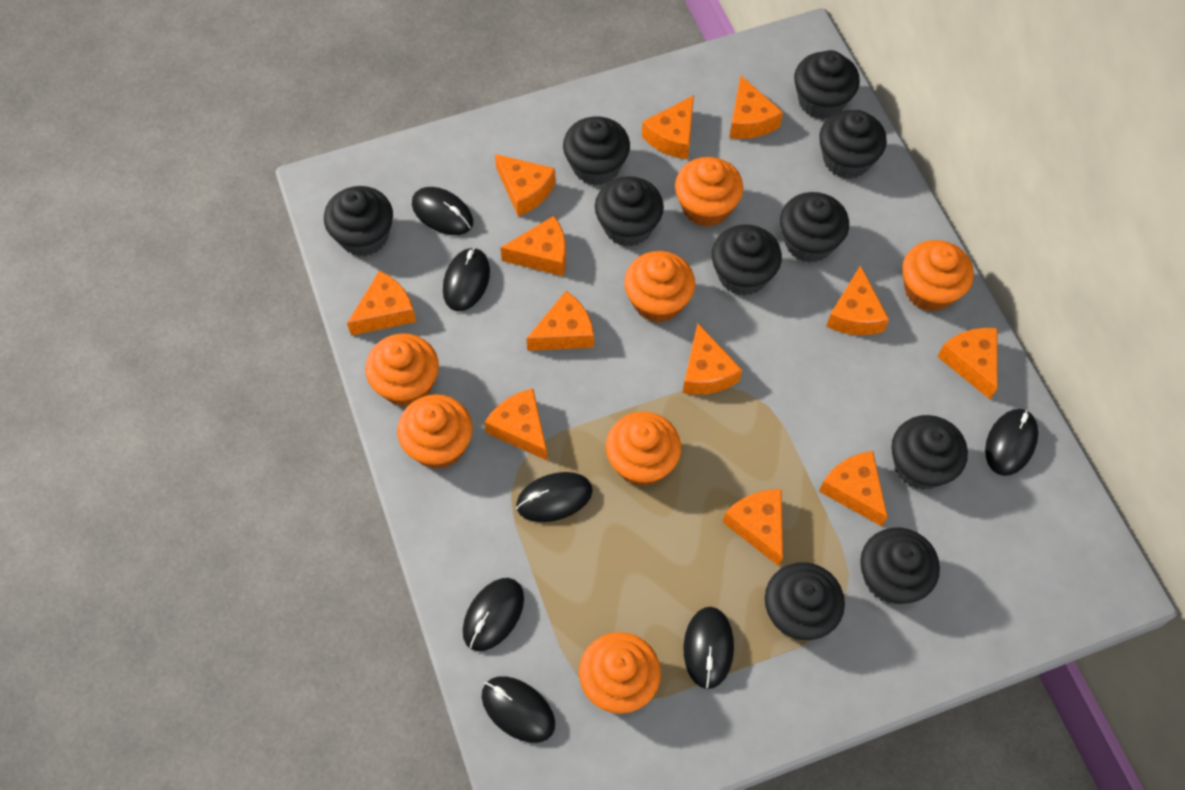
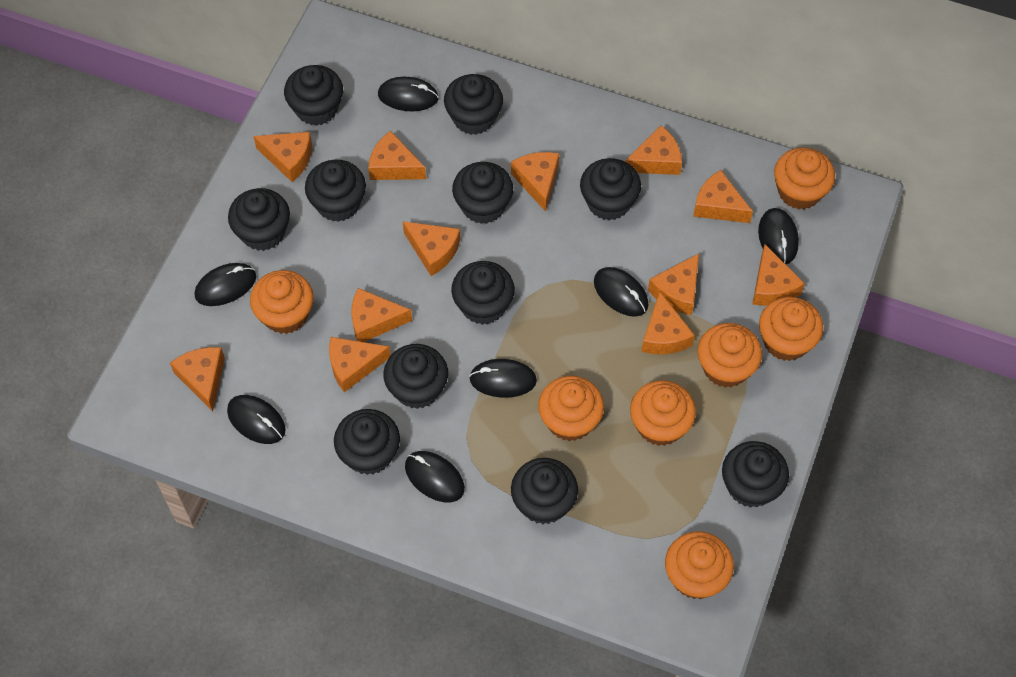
black cupcake: 10 -> 11

